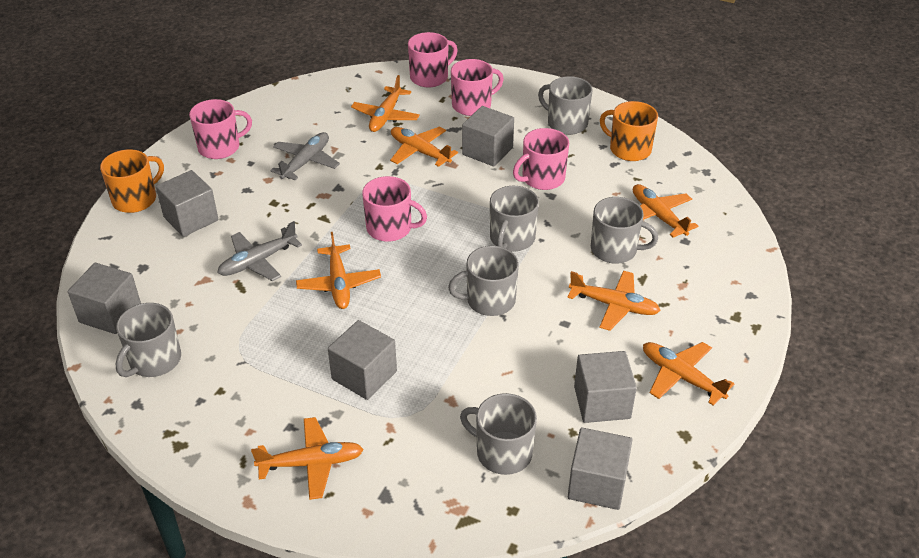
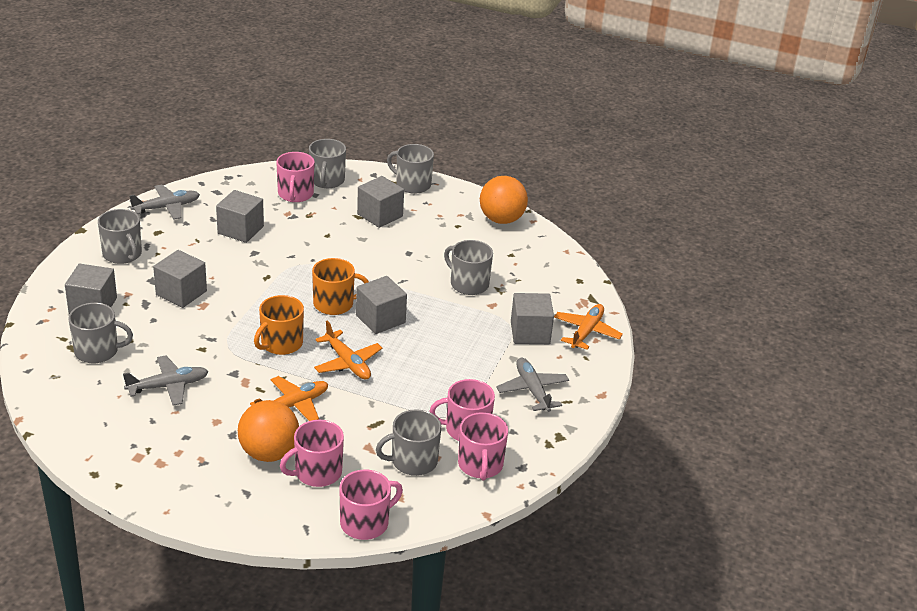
grey plane: 2 -> 3
orange ball: 0 -> 2
orange plane: 7 -> 3

